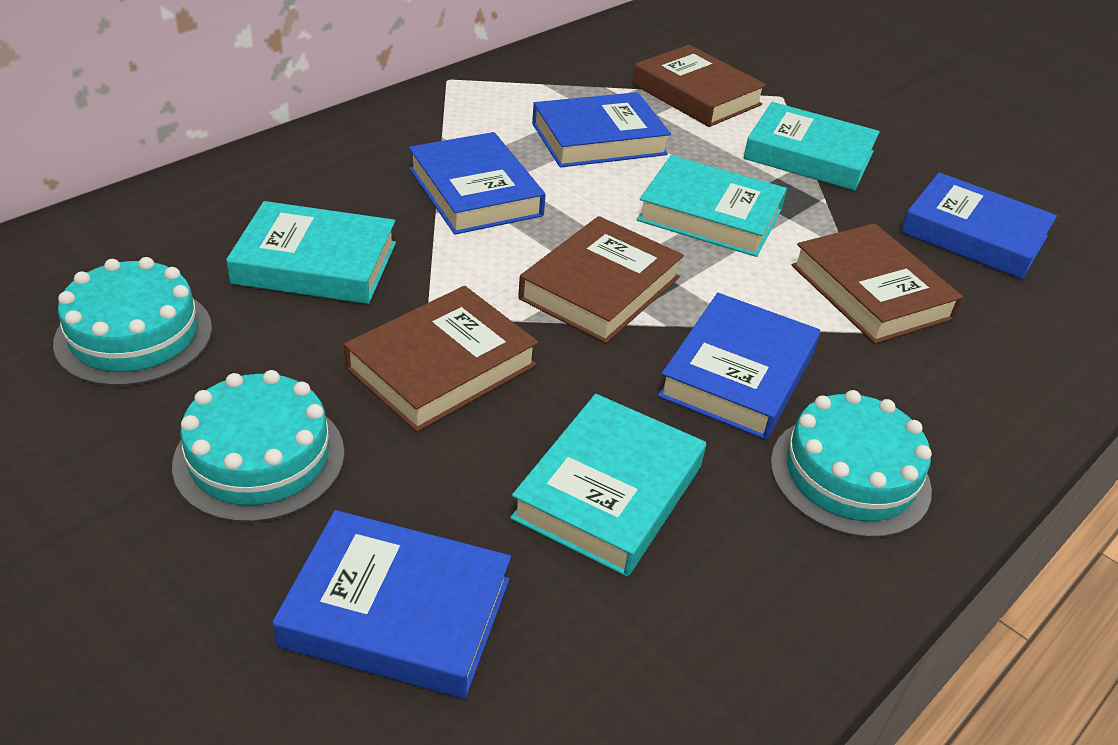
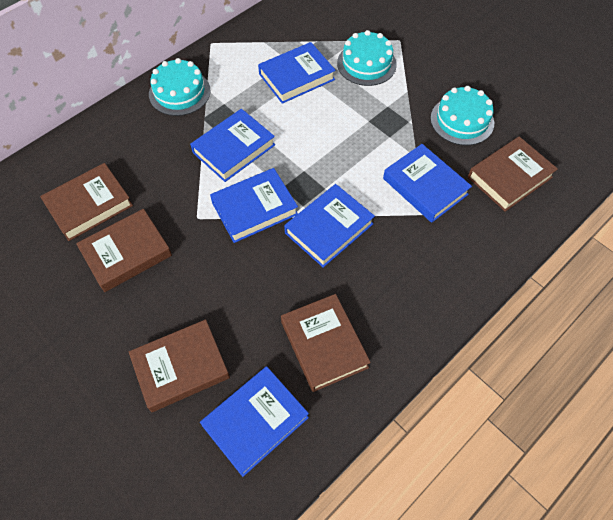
blue book: 5 -> 6
brown book: 4 -> 5
turquoise book: 4 -> 0

